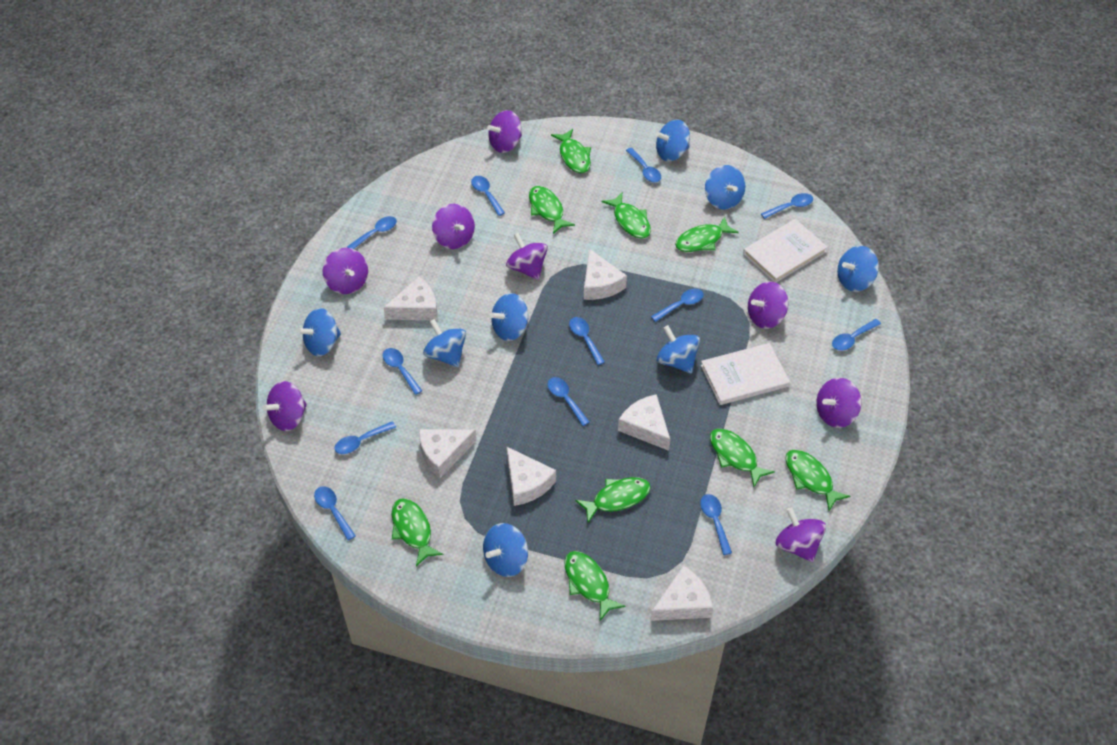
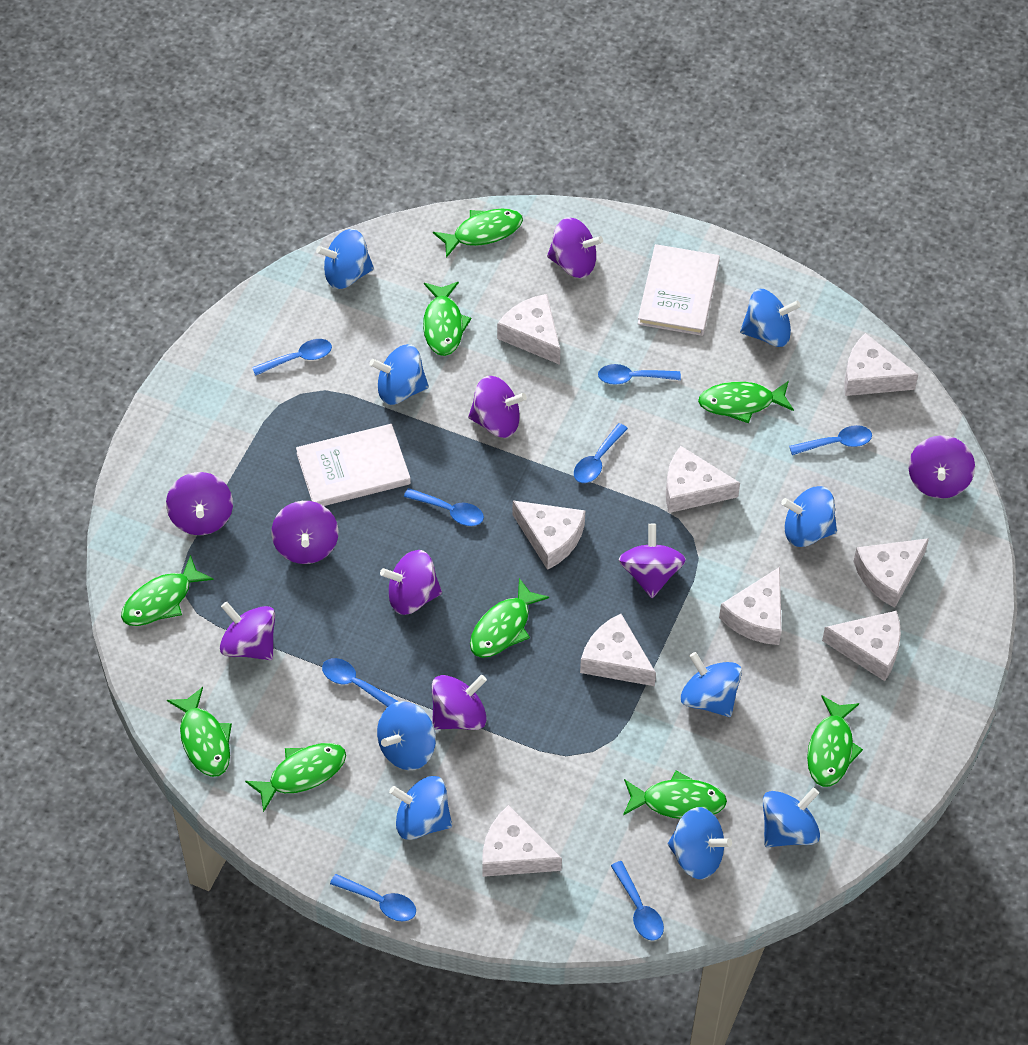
blue spinning top: 8 -> 9
blue spoon: 12 -> 8
purple spinning top: 8 -> 9
white cheese: 6 -> 9

